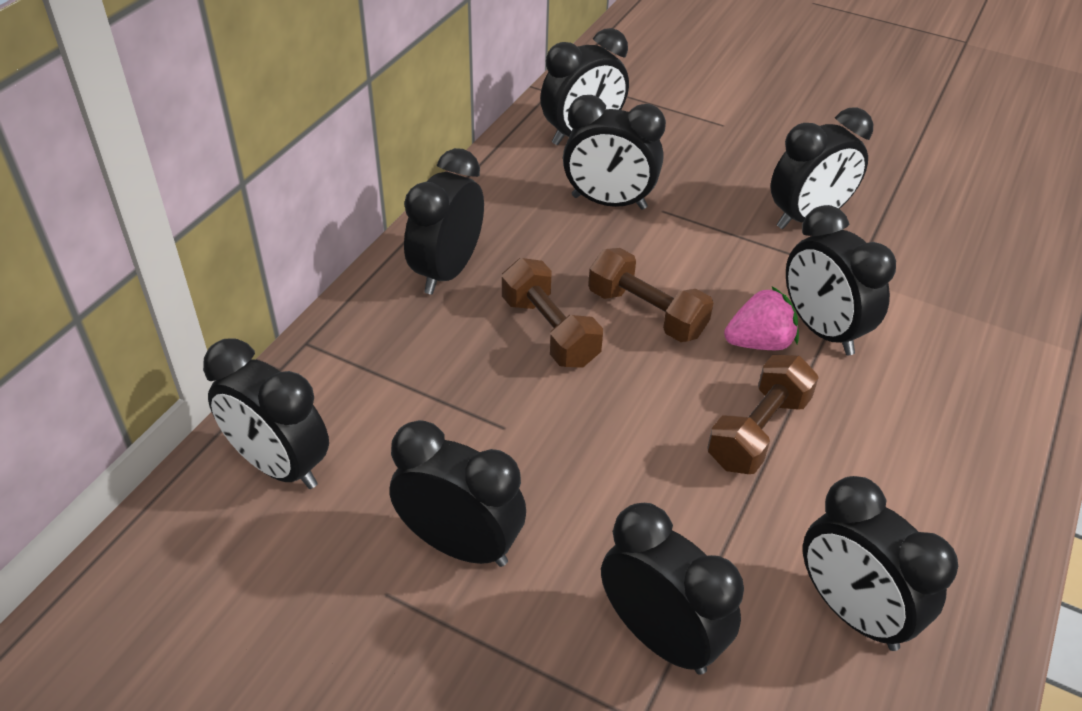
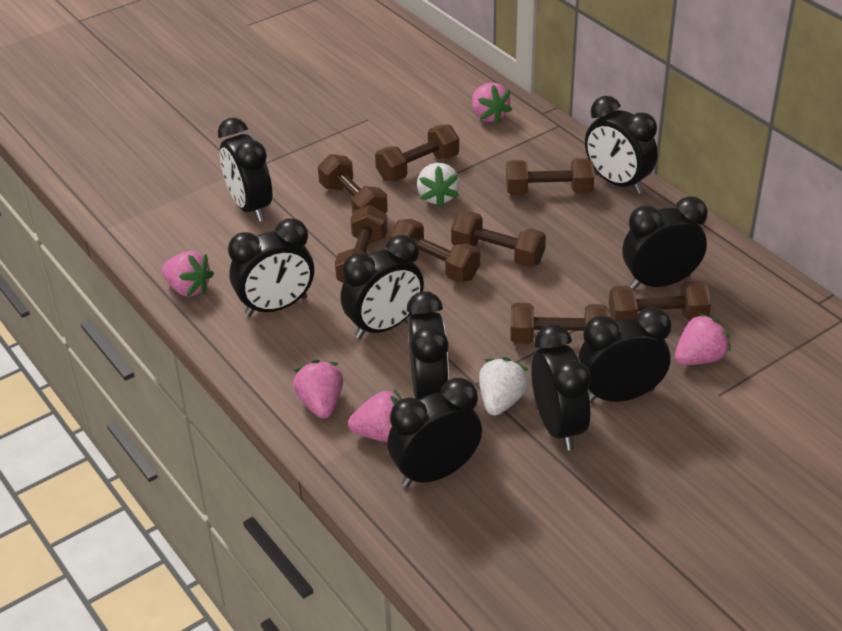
brown dumbbell: 3 -> 8
pink strawberry: 1 -> 5
white strawberry: 0 -> 2

